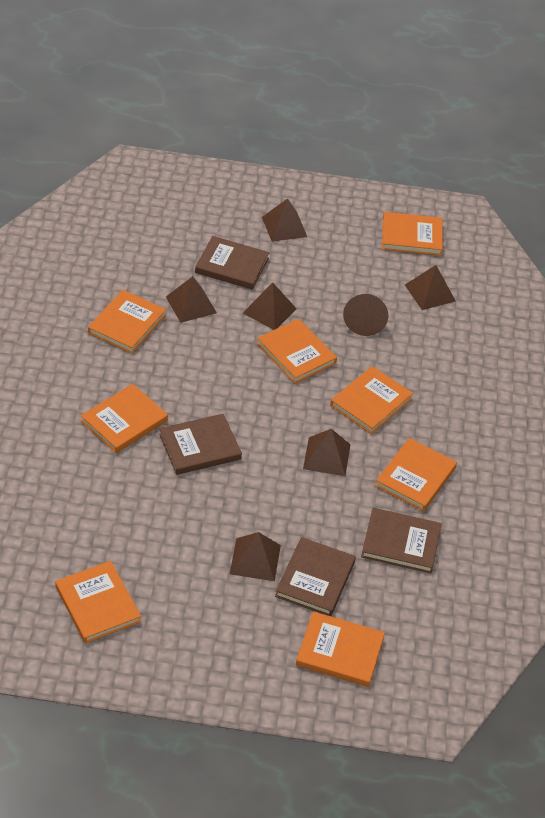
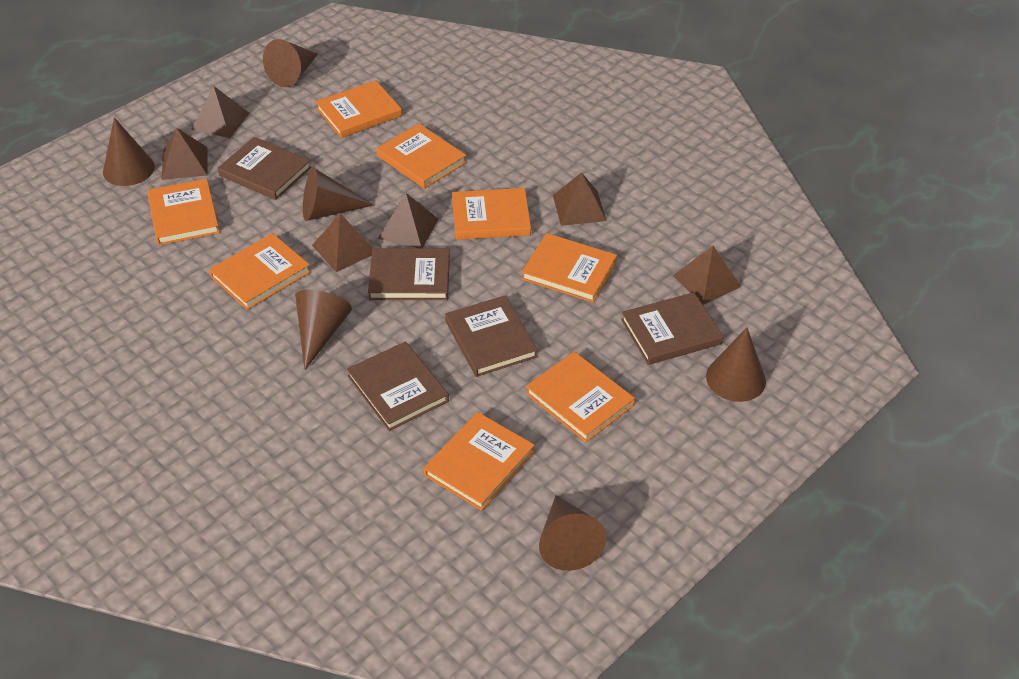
brown book: 4 -> 5
brown cone: 1 -> 6

